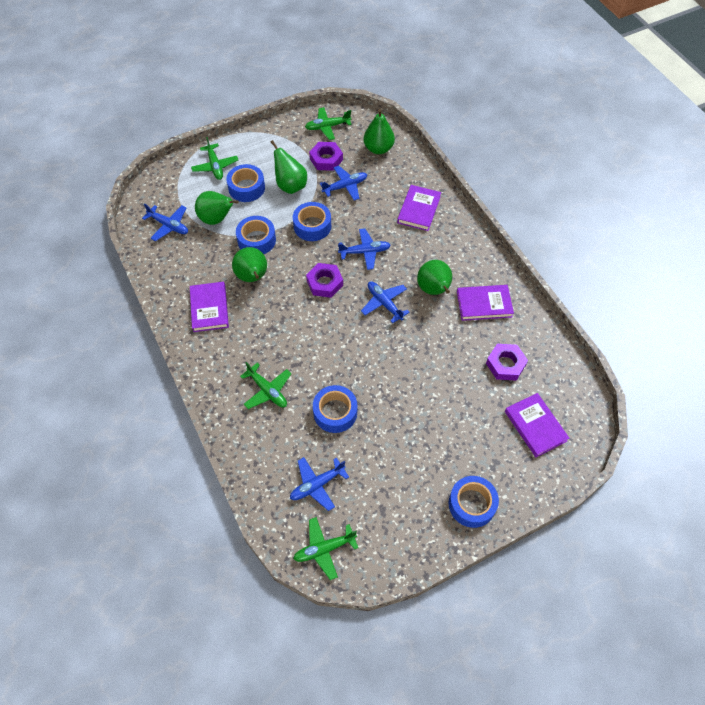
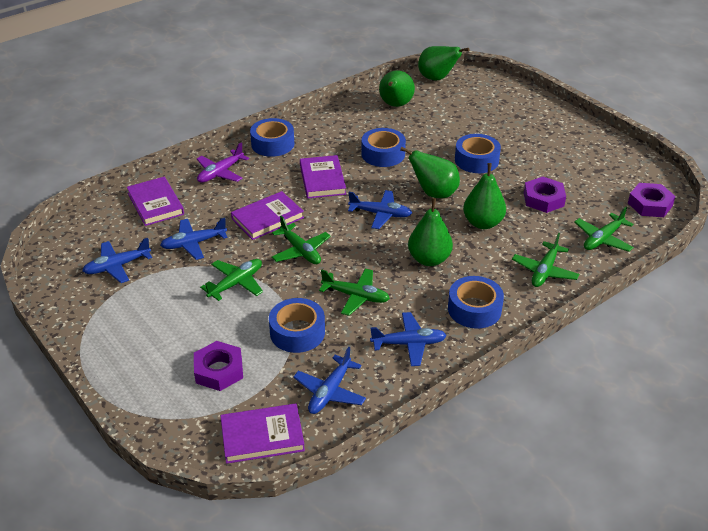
green plane: 4 -> 5
purple plane: 0 -> 1

